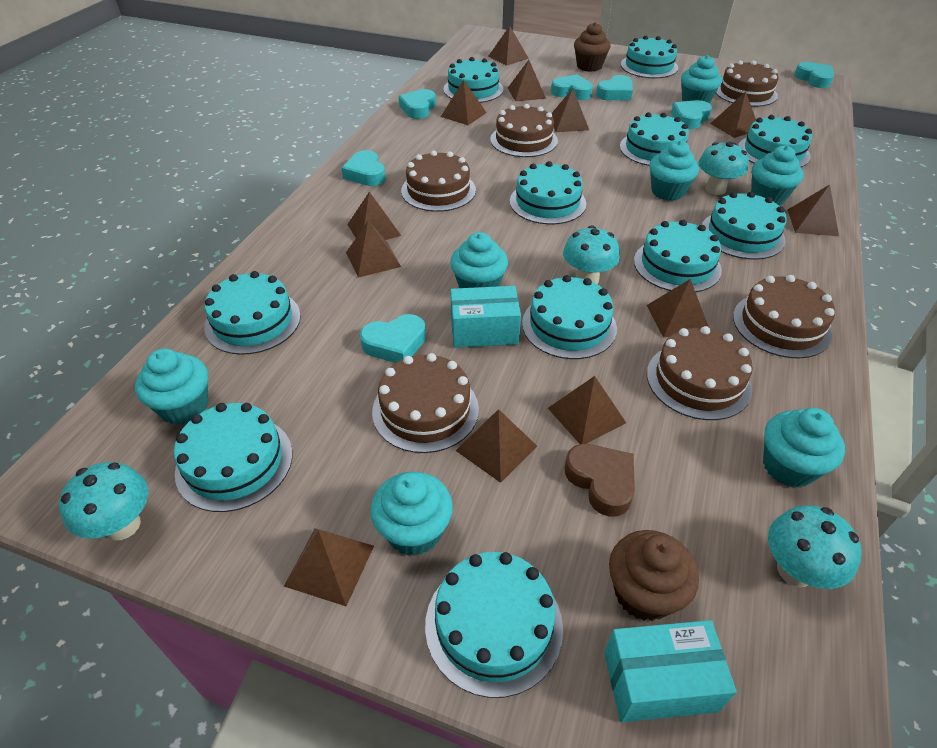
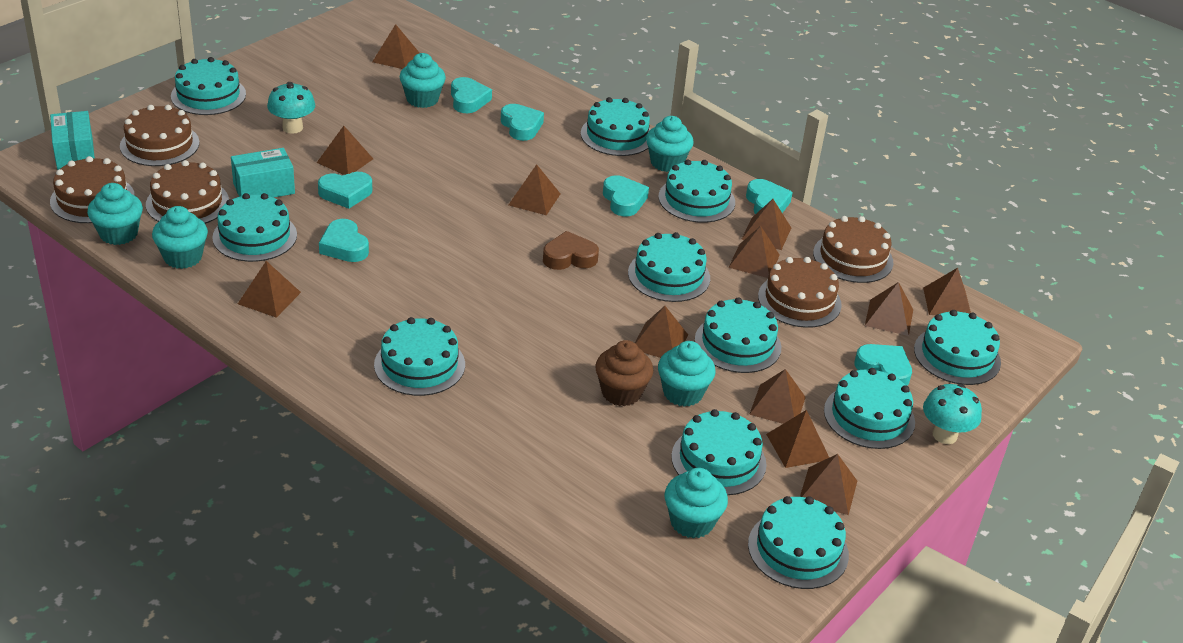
brown cake: 6 -> 5
brown cupcake: 2 -> 1
turquoise cupcake: 7 -> 6
turquoise mushroom: 4 -> 2

